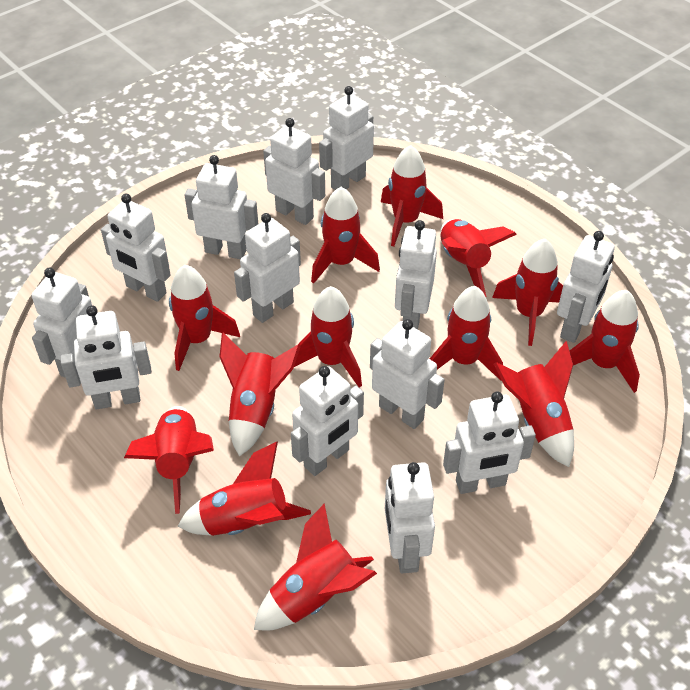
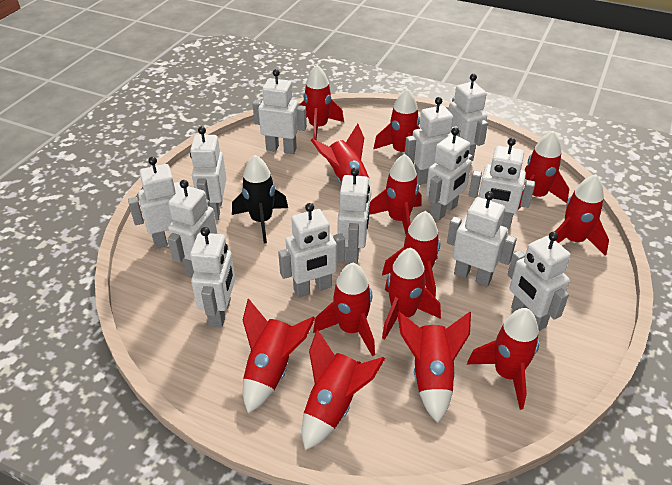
black rocket: 0 -> 1

